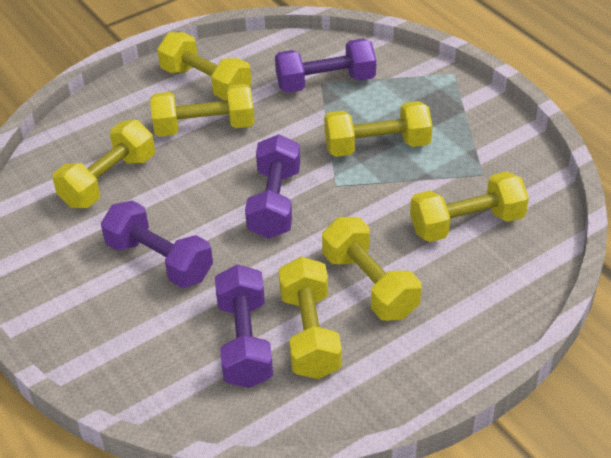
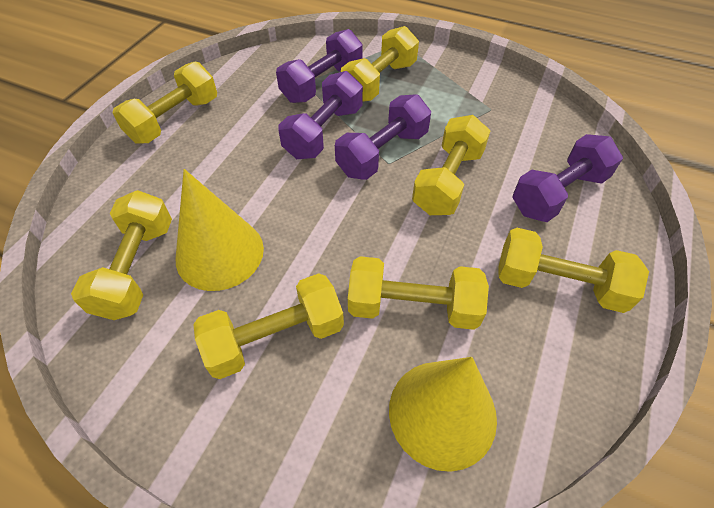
yellow cone: 0 -> 2

